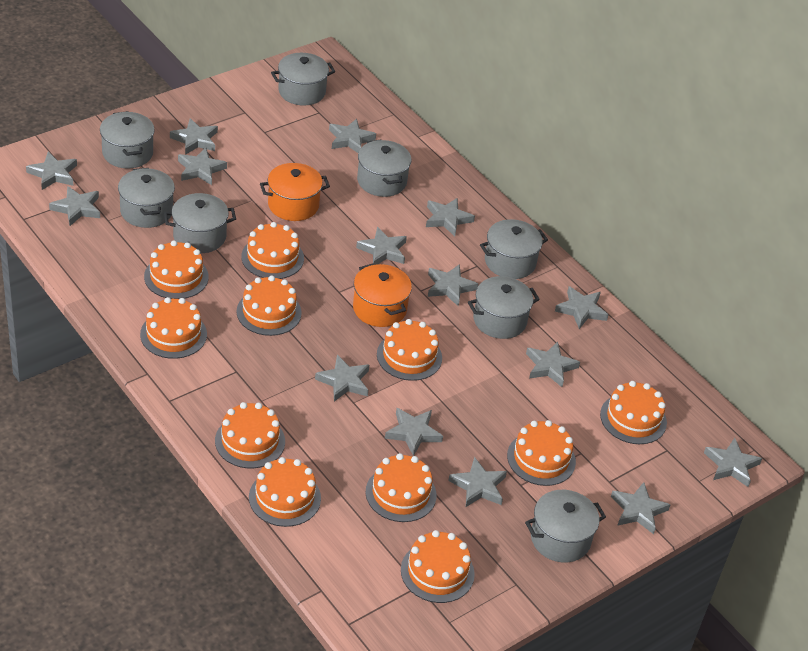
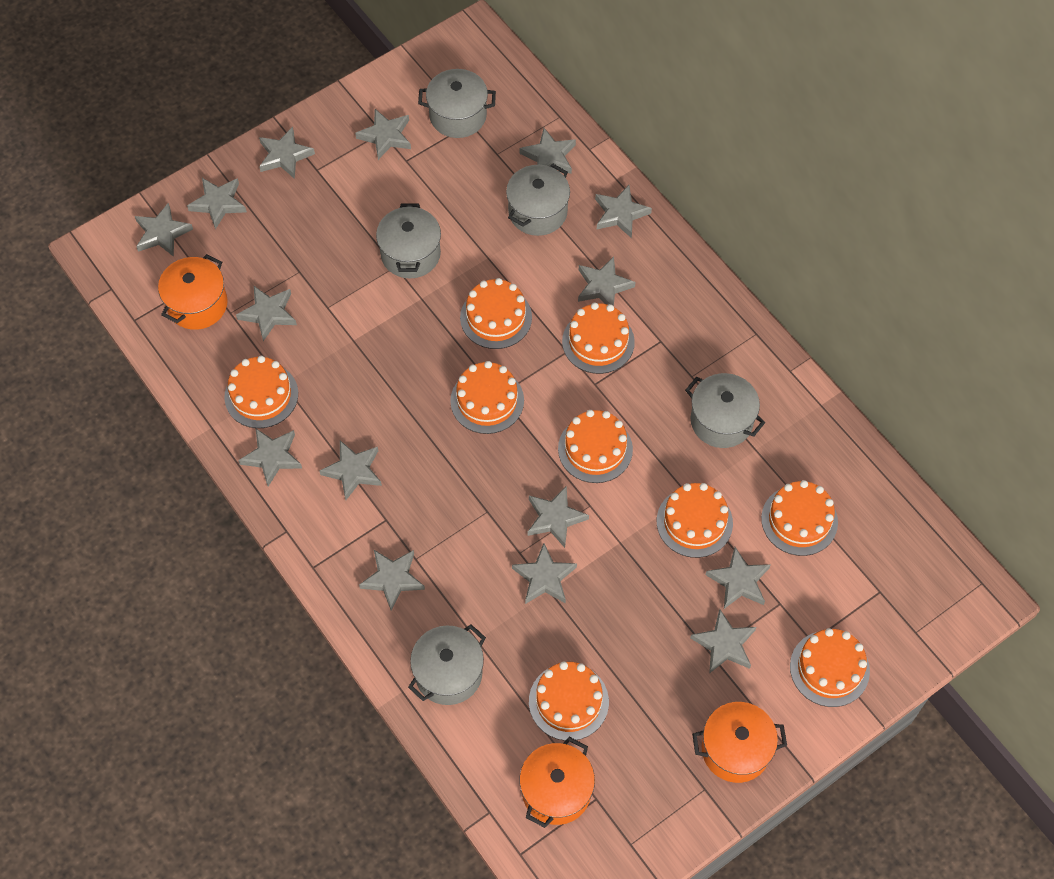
grey pot: 8 -> 5
orange cake: 11 -> 9
orange pot: 2 -> 3

